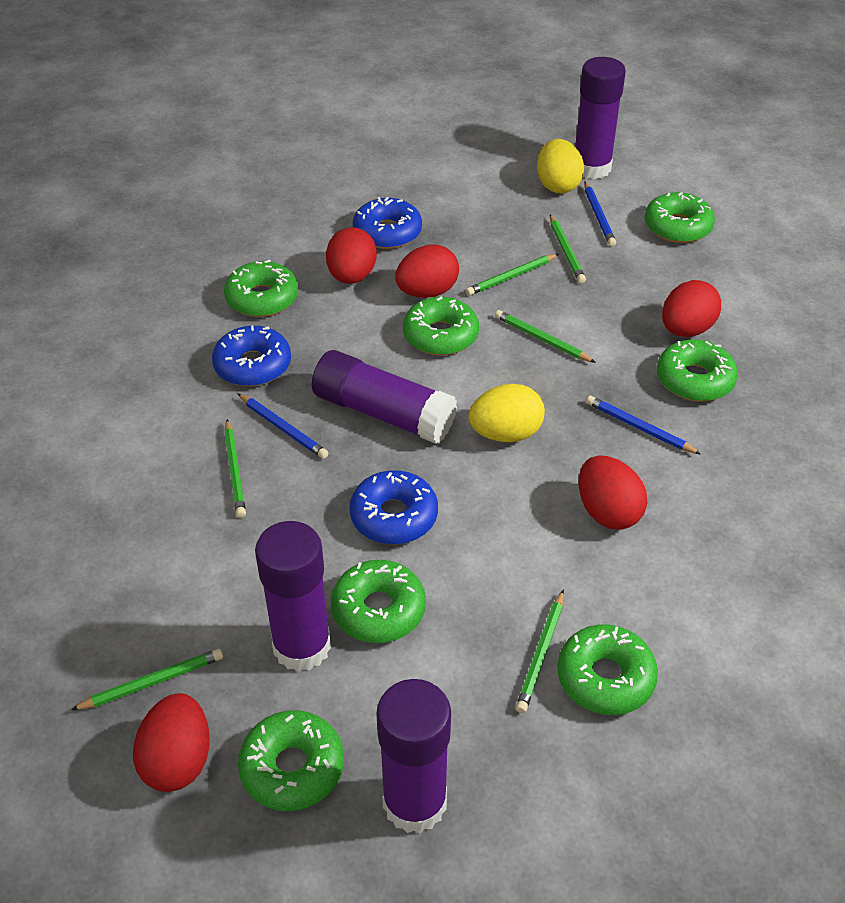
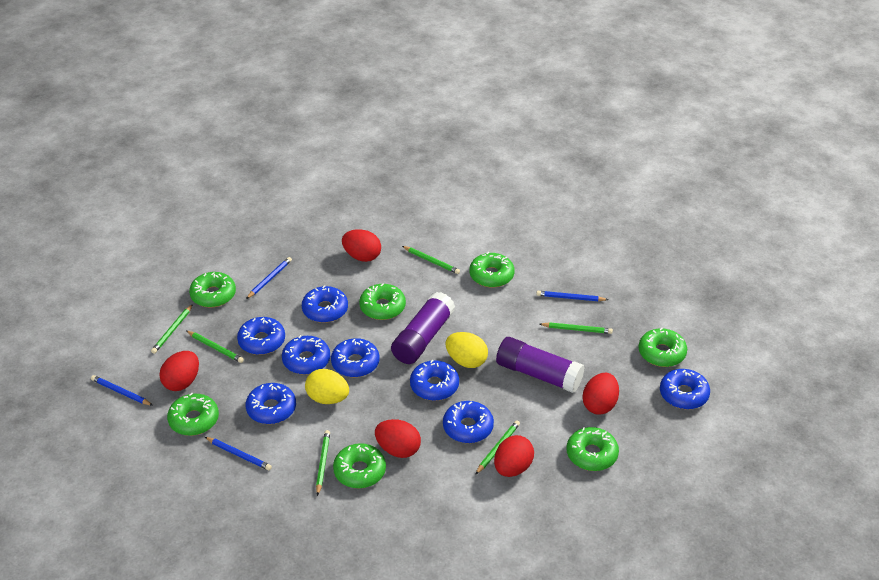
blue donut: 3 -> 8
blue pencil: 3 -> 4
purple glue stick: 4 -> 2

